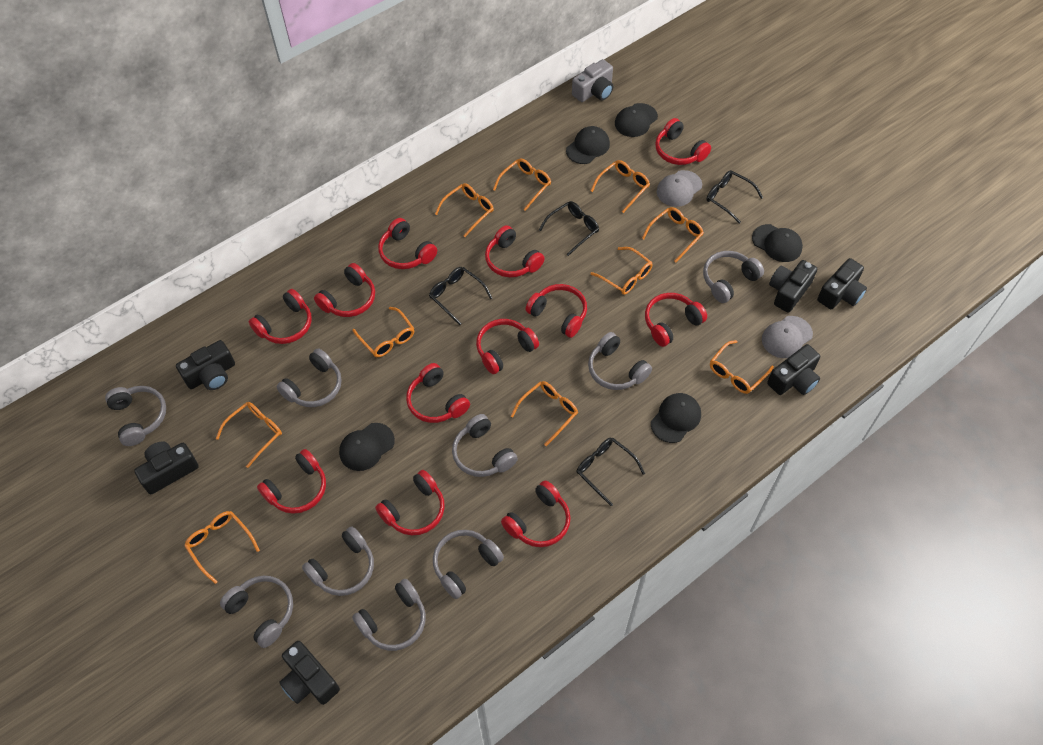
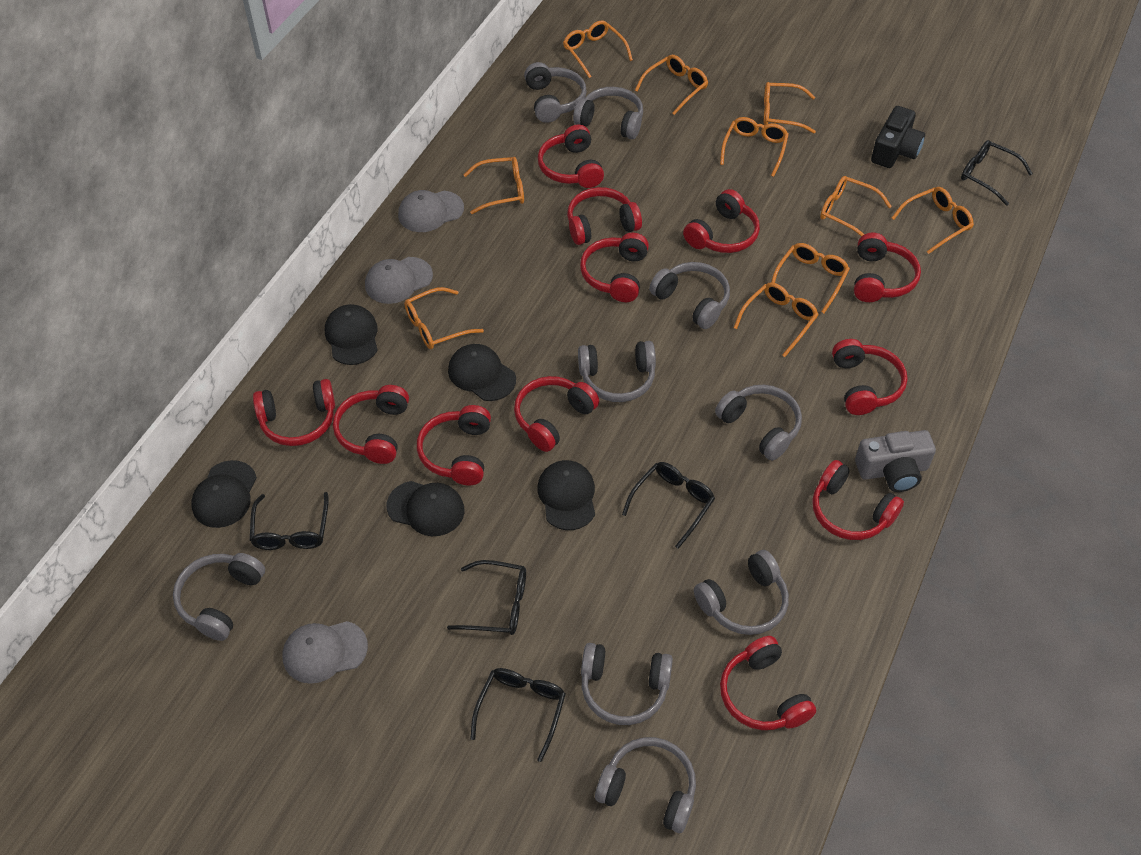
black camera: 6 -> 1
black glasses: 4 -> 5
grey cap: 2 -> 3

